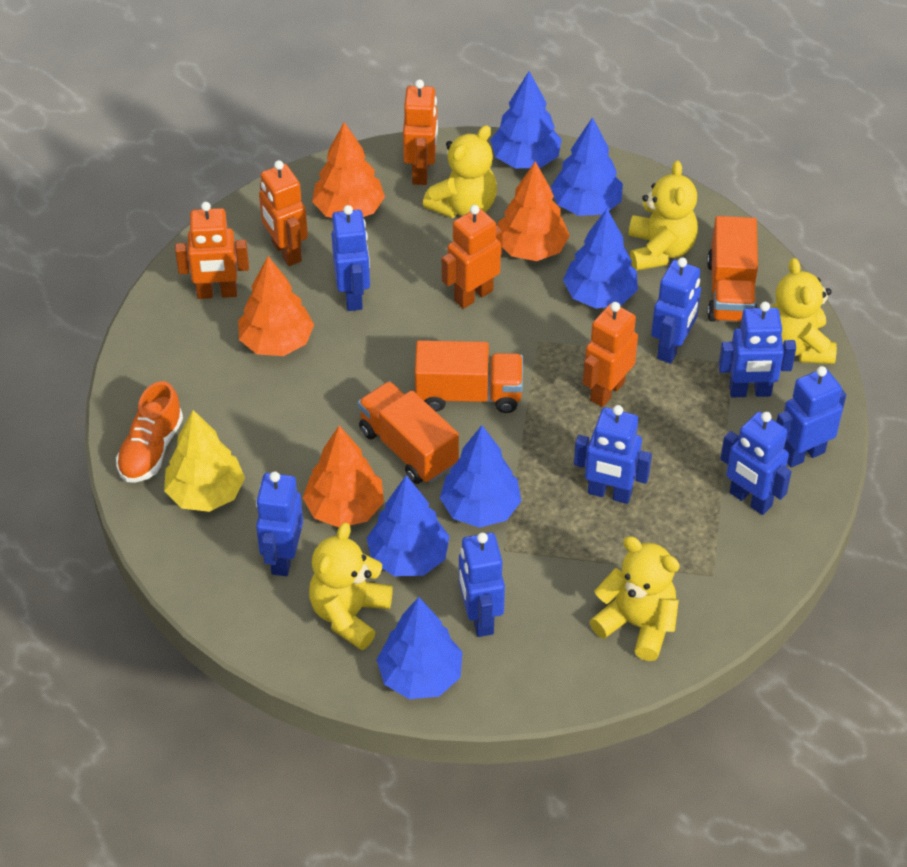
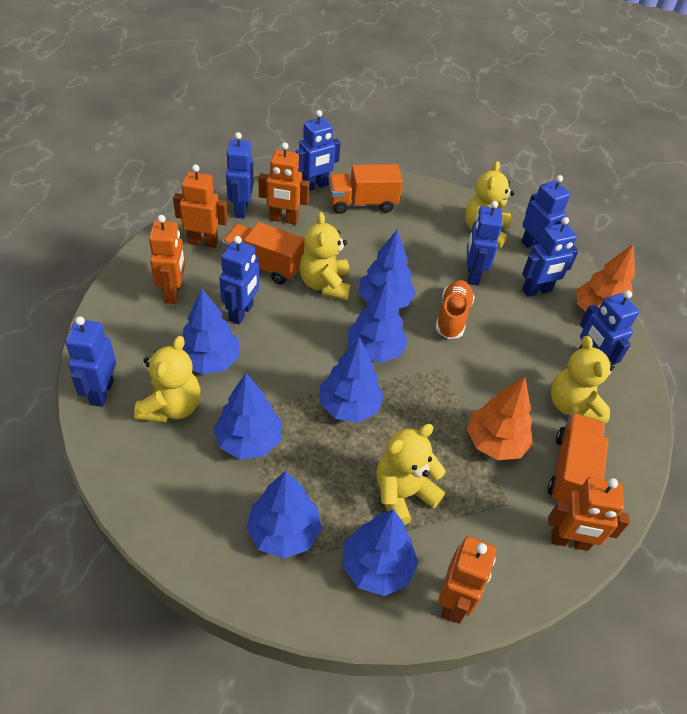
blue tree: 6 -> 7
orange tree: 4 -> 2
yellow tree: 1 -> 0

